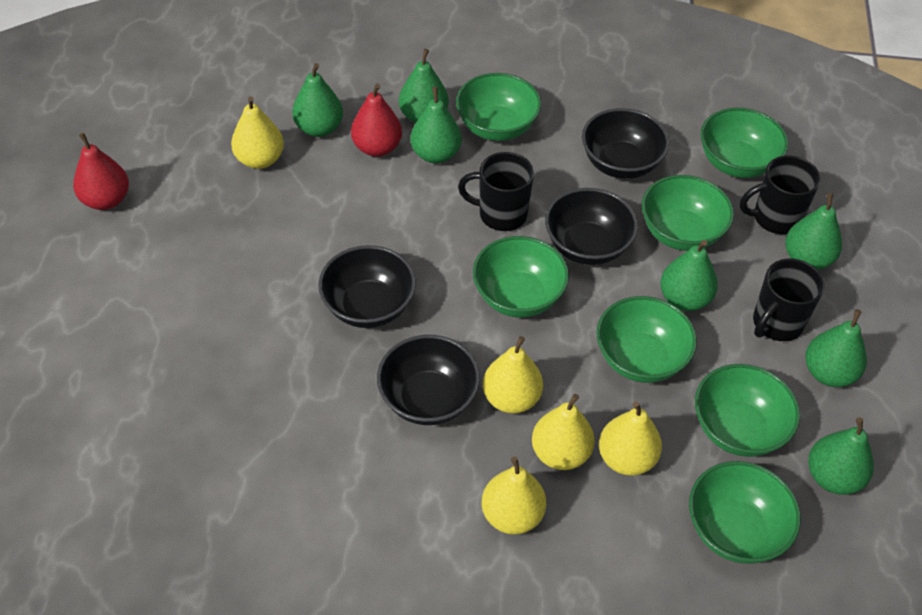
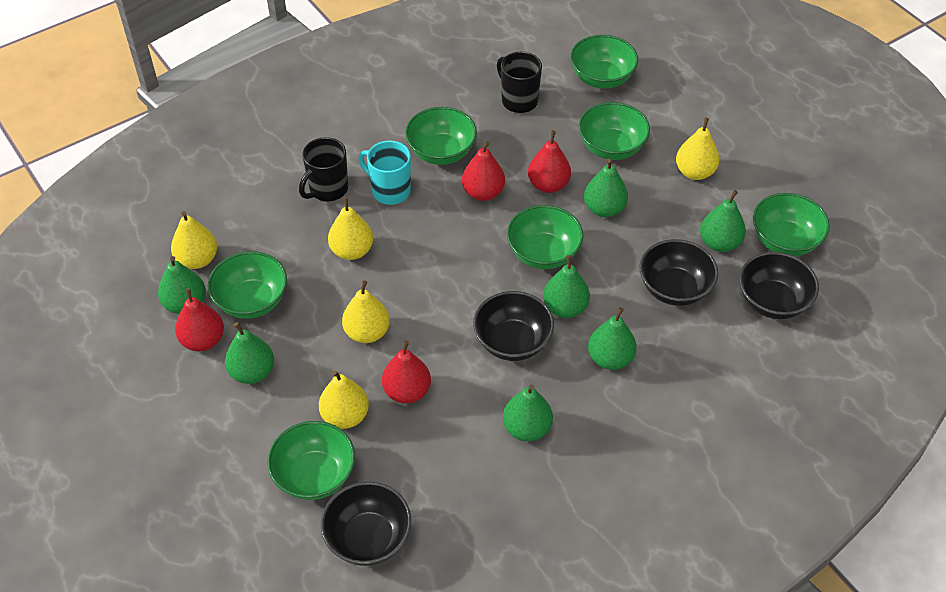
black mug: 3 -> 2
red pear: 2 -> 4
turquoise mug: 0 -> 1

